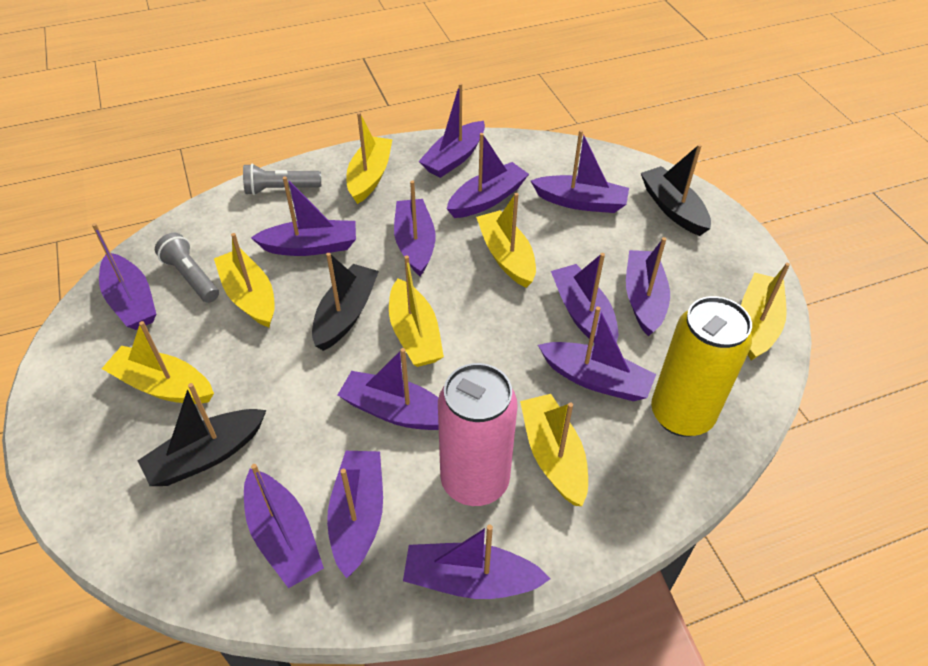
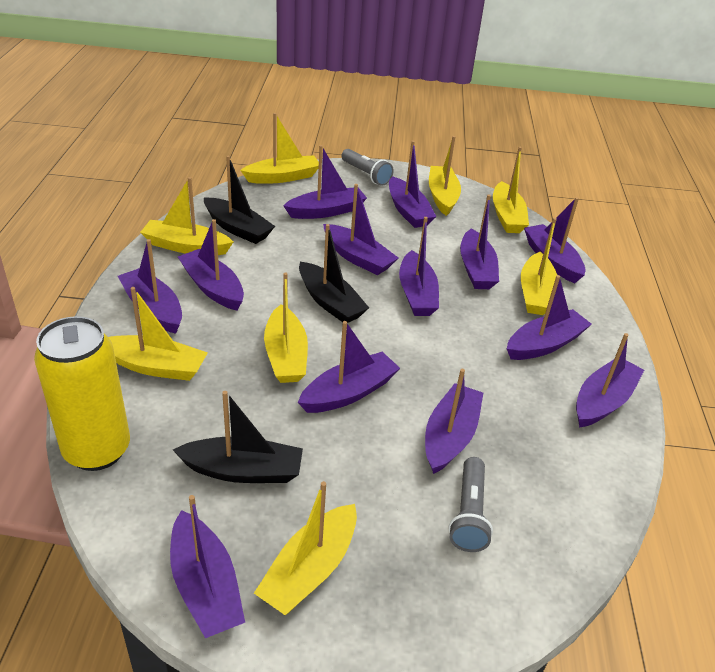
pink can: 1 -> 0
yellow boat: 7 -> 8

